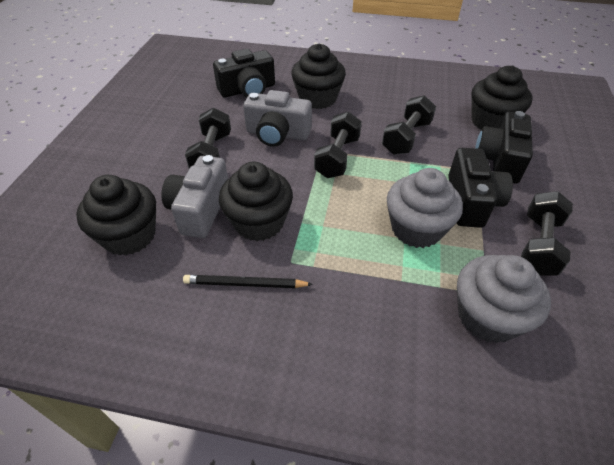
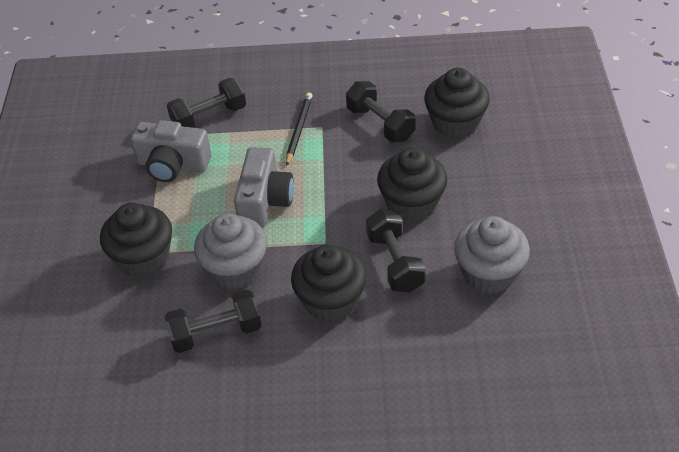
black camera: 3 -> 0

